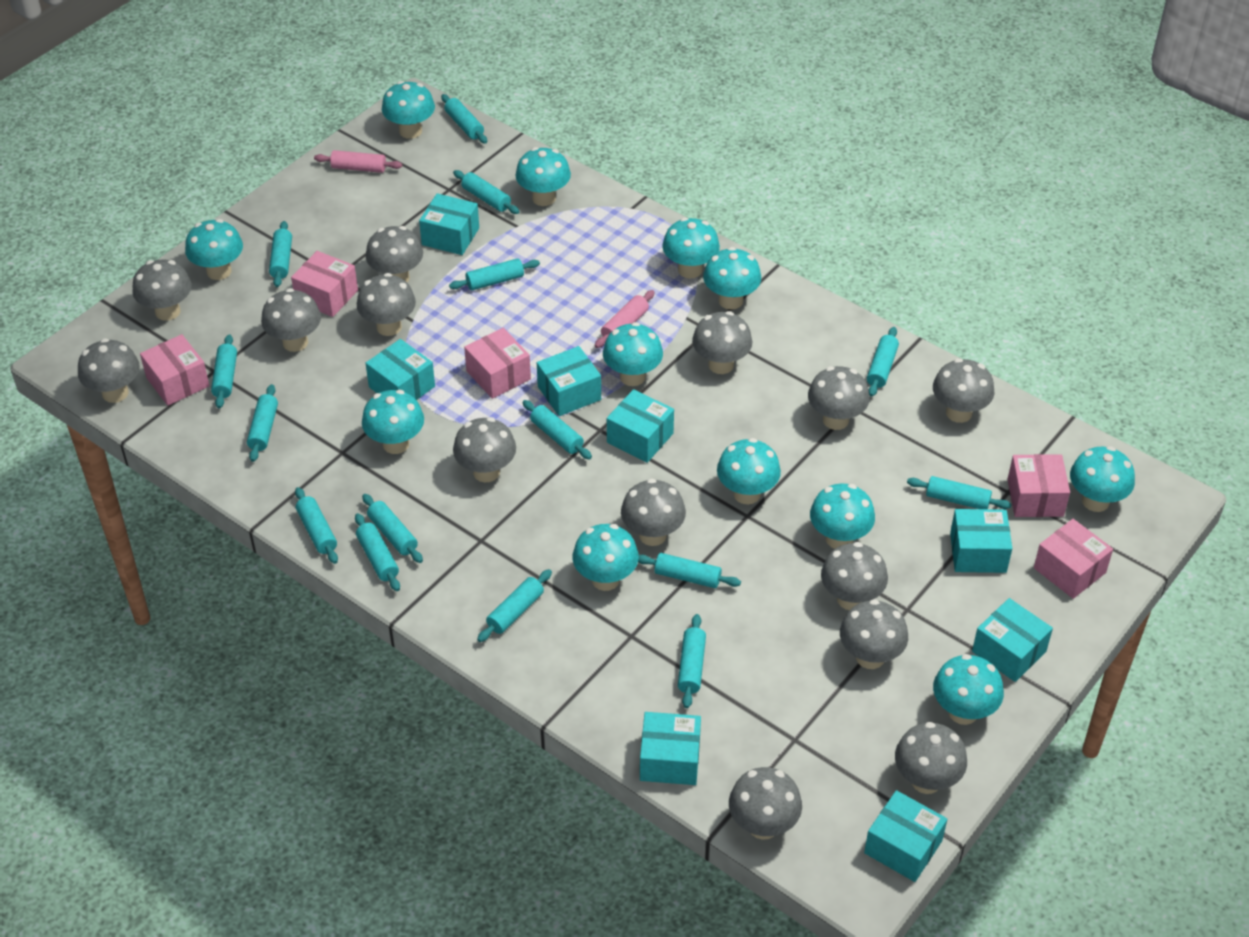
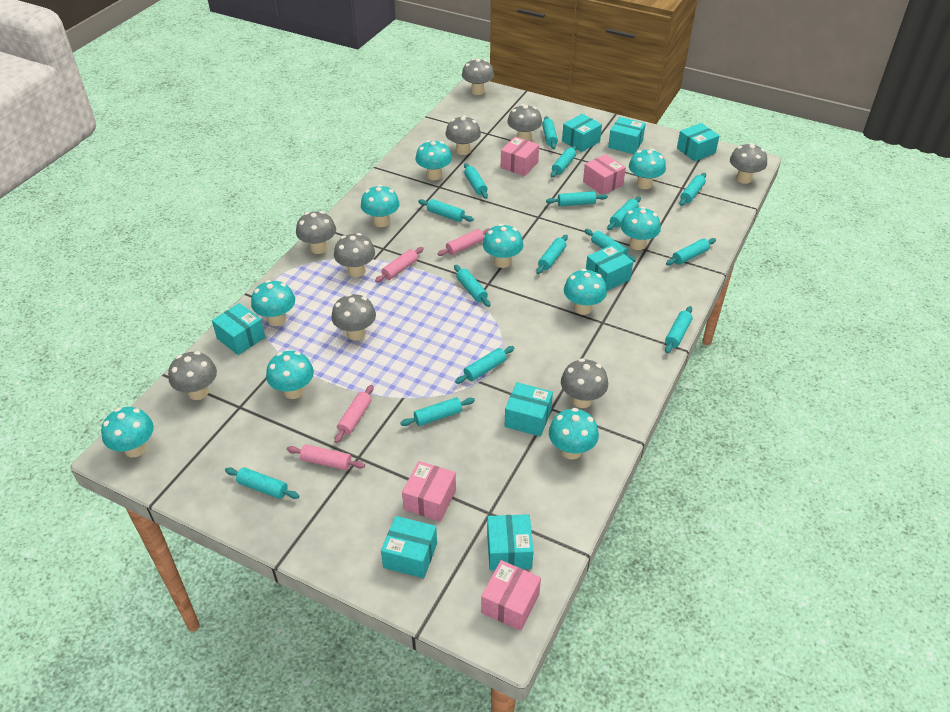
grey mushroom: 14 -> 9
pink box: 5 -> 4
pink rolling pin: 2 -> 4
turquoise mushroom: 12 -> 10

